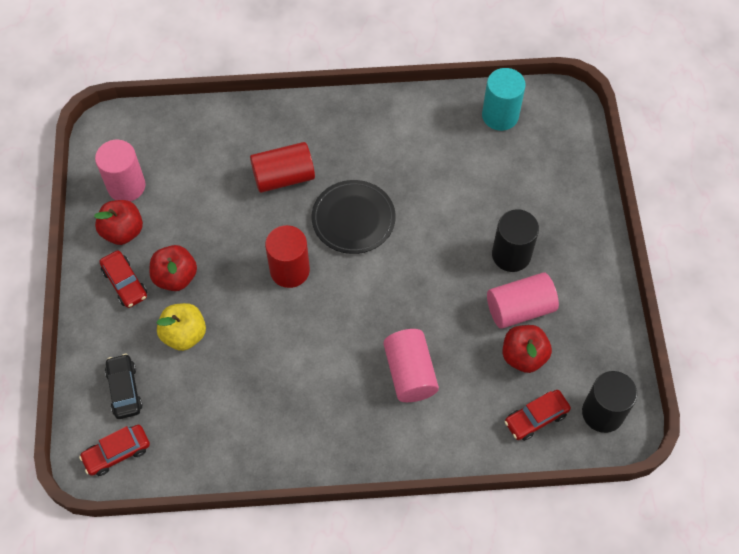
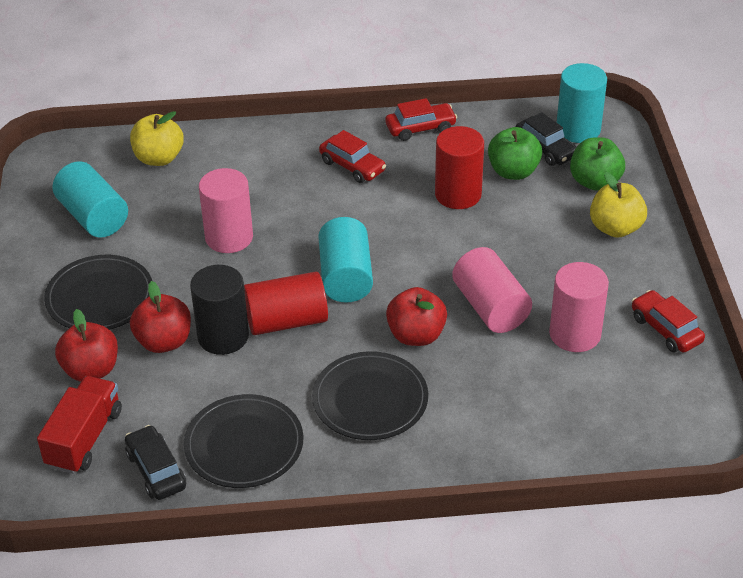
black car: 1 -> 2
black cylinder: 2 -> 1
black plate: 1 -> 3
green apple: 0 -> 2
red truck: 0 -> 1
turquoise cylinder: 1 -> 3
yellow apple: 1 -> 2

